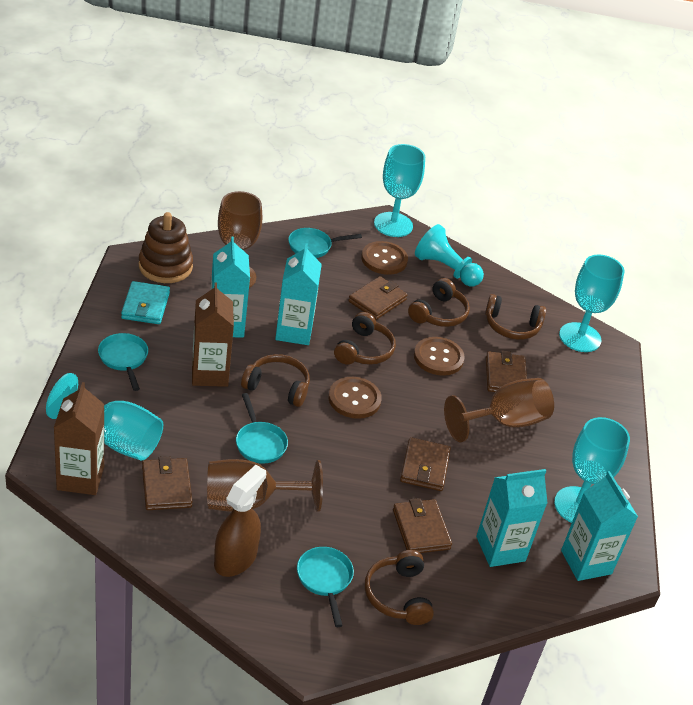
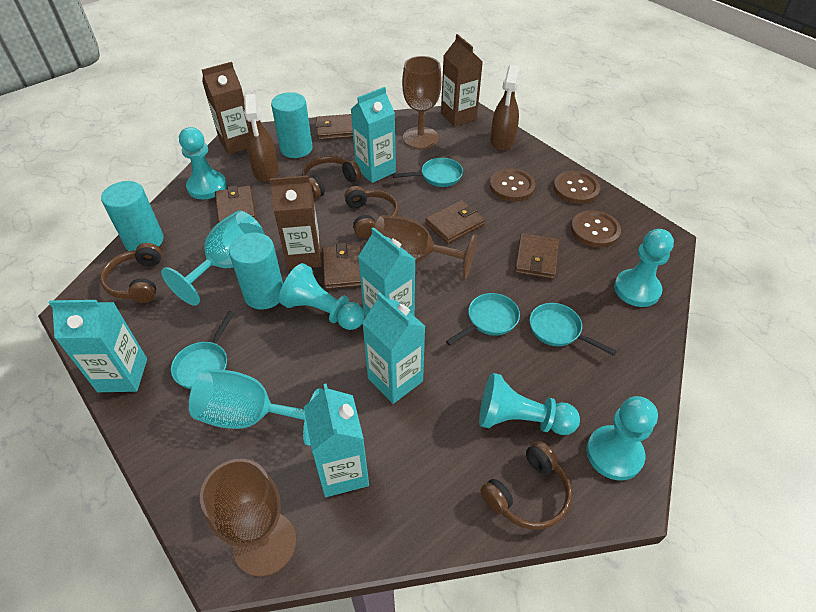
brown carton: 2 -> 3
brown headphones: 5 -> 4
brown spray bottle: 1 -> 2
brown stacking toy: 1 -> 0
turquoise carton: 4 -> 5
turquoise cylinder: 0 -> 3
turquoise goblet: 4 -> 2
turquoise pawn: 1 -> 5
turquoise wallet: 1 -> 0

